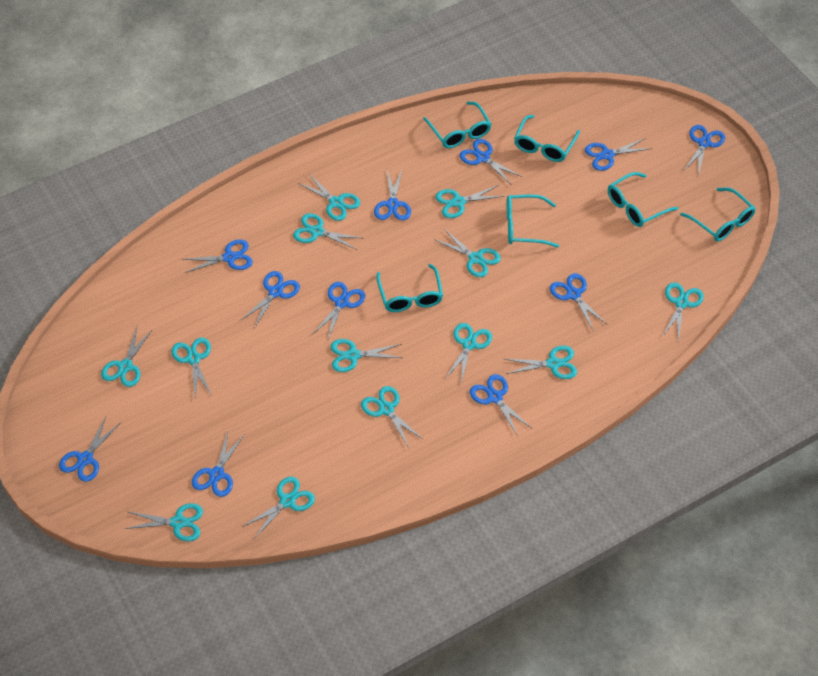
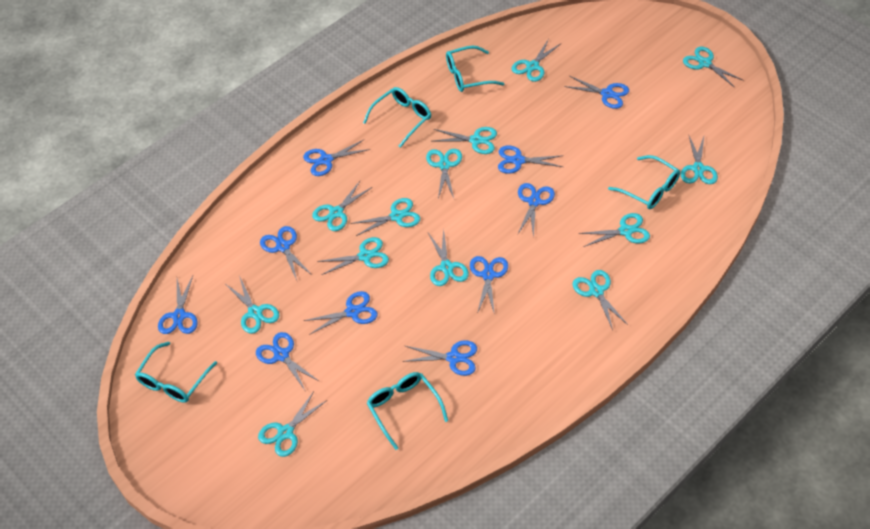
blue scissors: 11 -> 10
turquoise glasses: 6 -> 5

